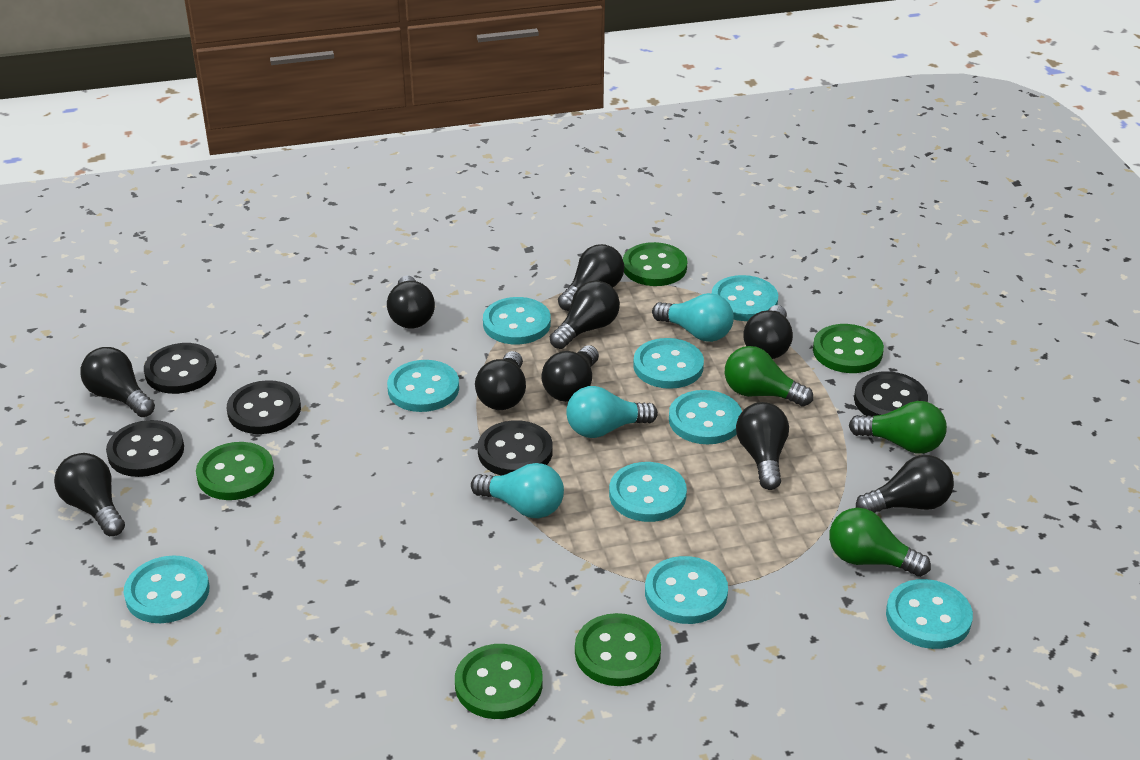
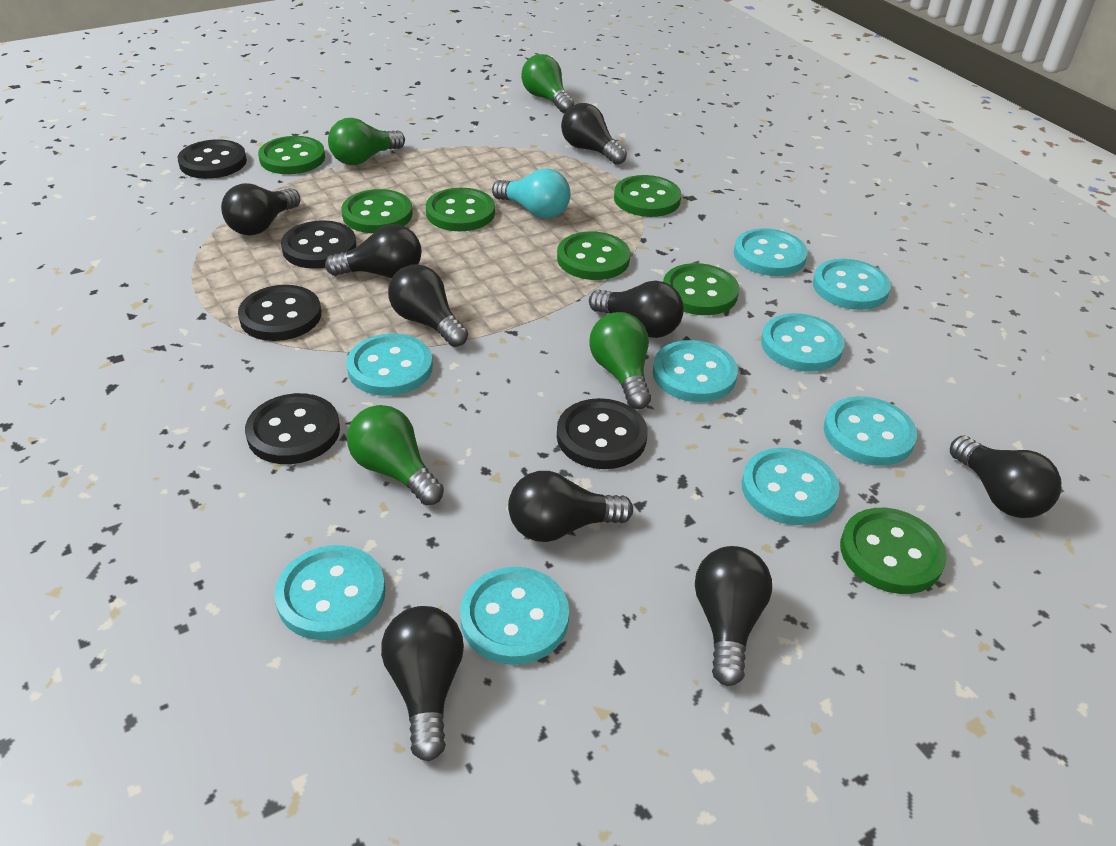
black light bulb: 10 -> 9
green button: 5 -> 7
green light bulb: 3 -> 4
turquoise light bulb: 3 -> 1

